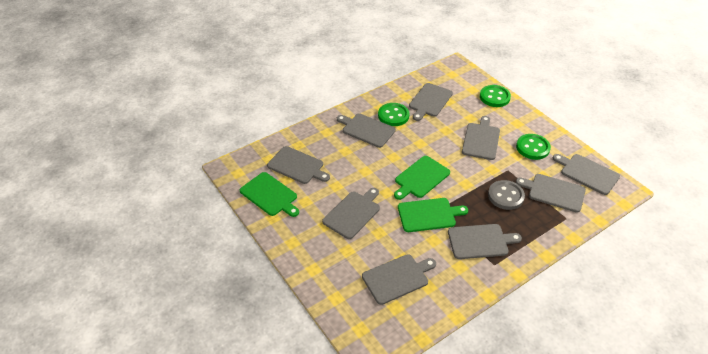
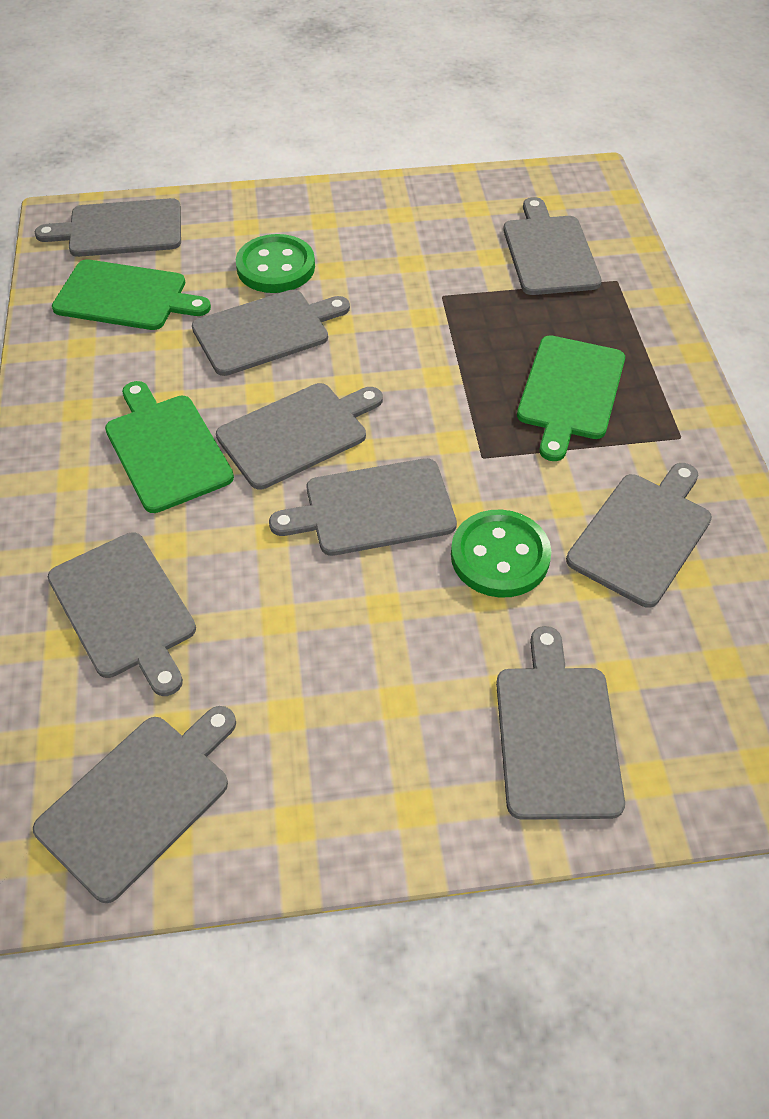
green button: 3 -> 2
grey button: 1 -> 0

